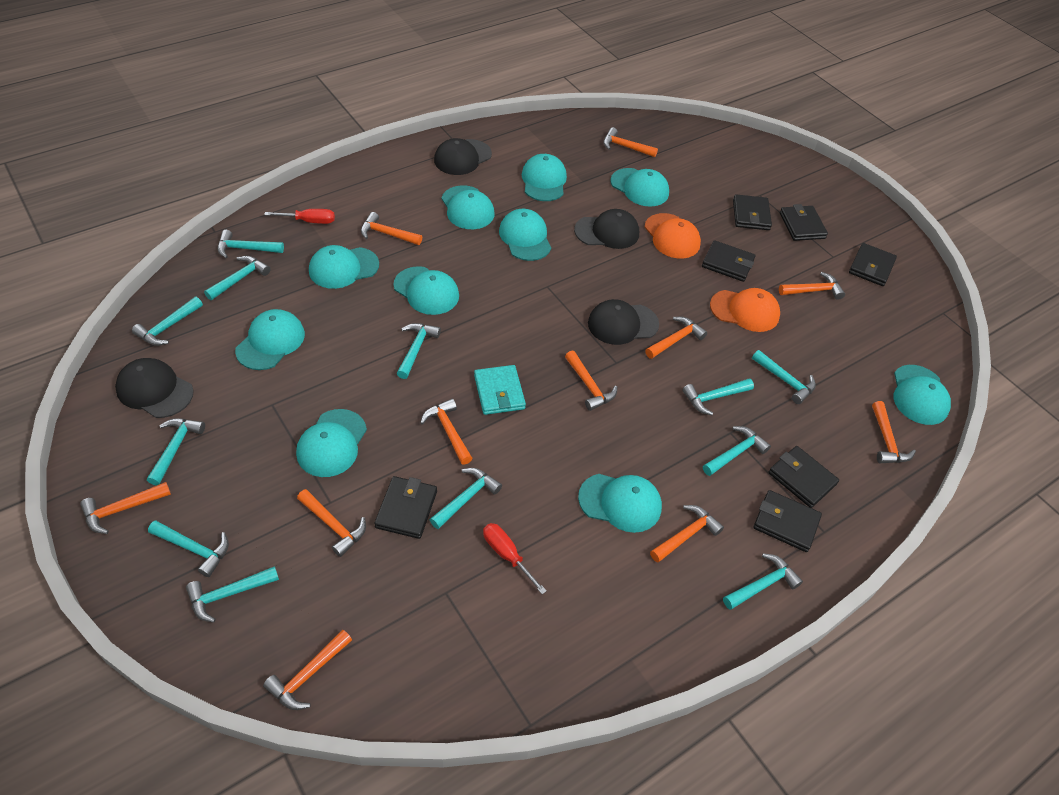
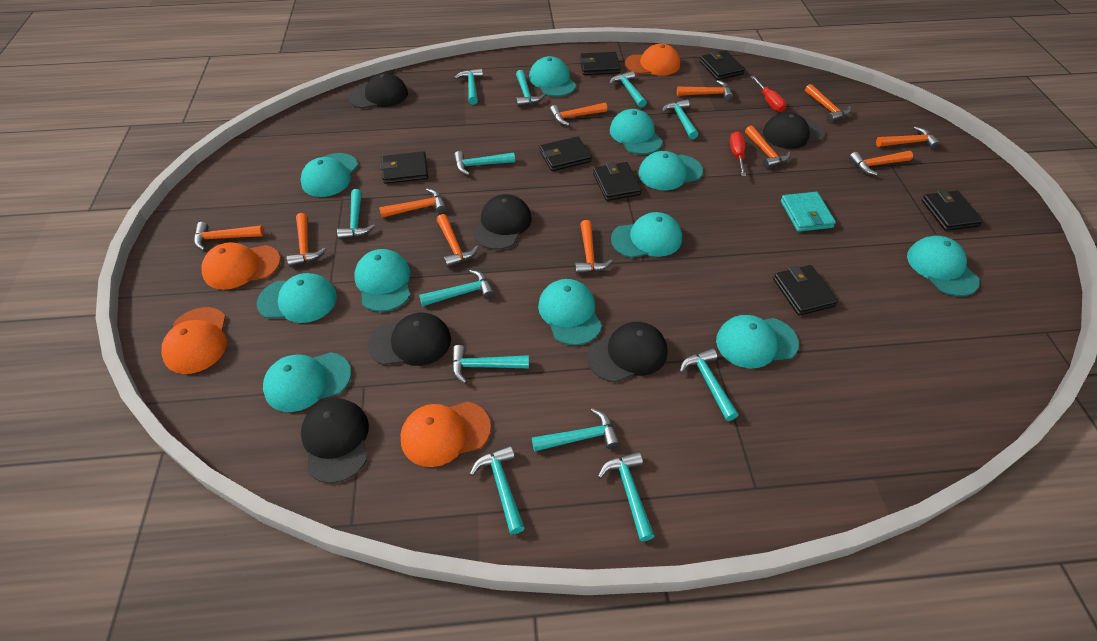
black cap: 4 -> 6
orange cap: 2 -> 4
turquoise cap: 10 -> 11

